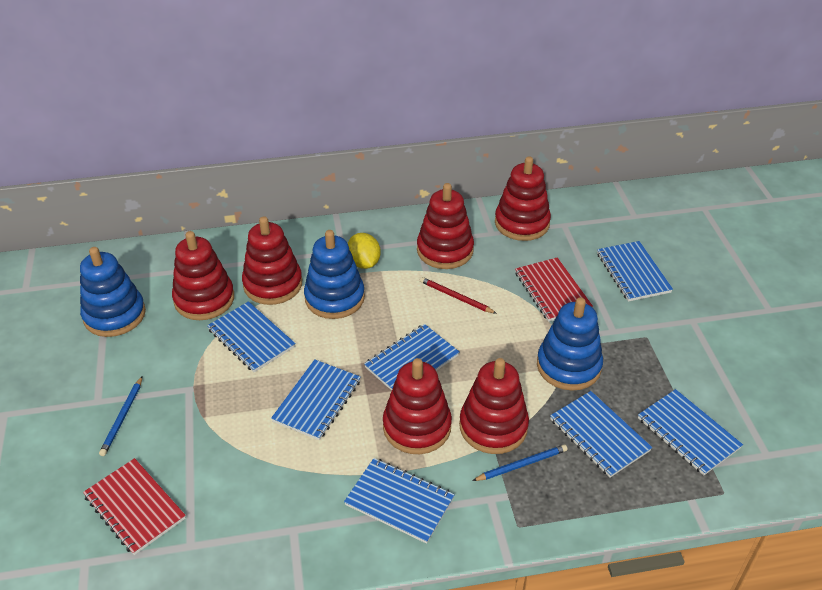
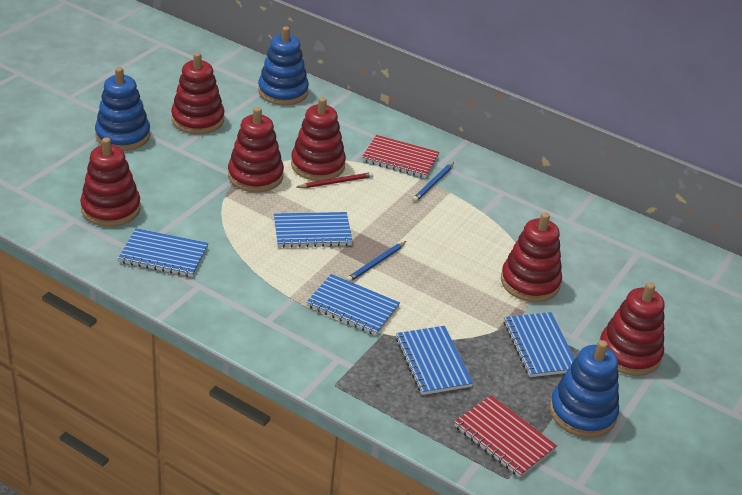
blue notebook: 7 -> 5
yellow lemon: 1 -> 0

